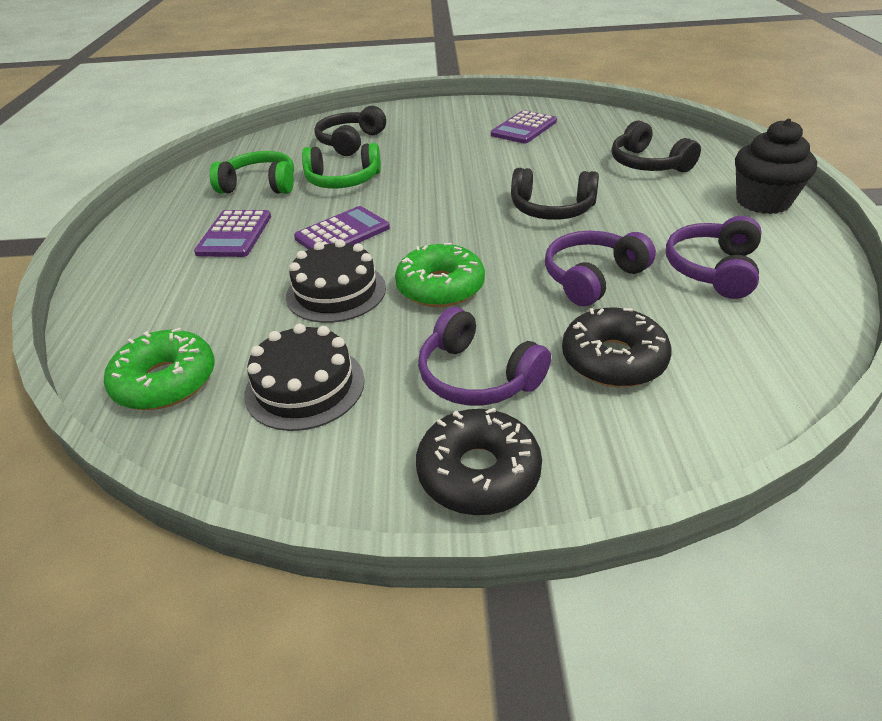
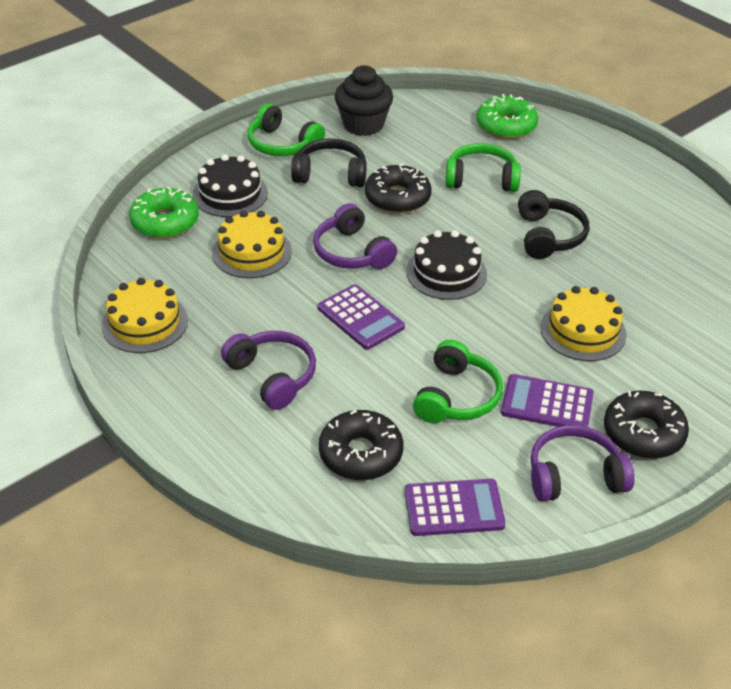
black donut: 2 -> 3
black headphones: 3 -> 2
green headphones: 2 -> 3
yellow cake: 0 -> 3

